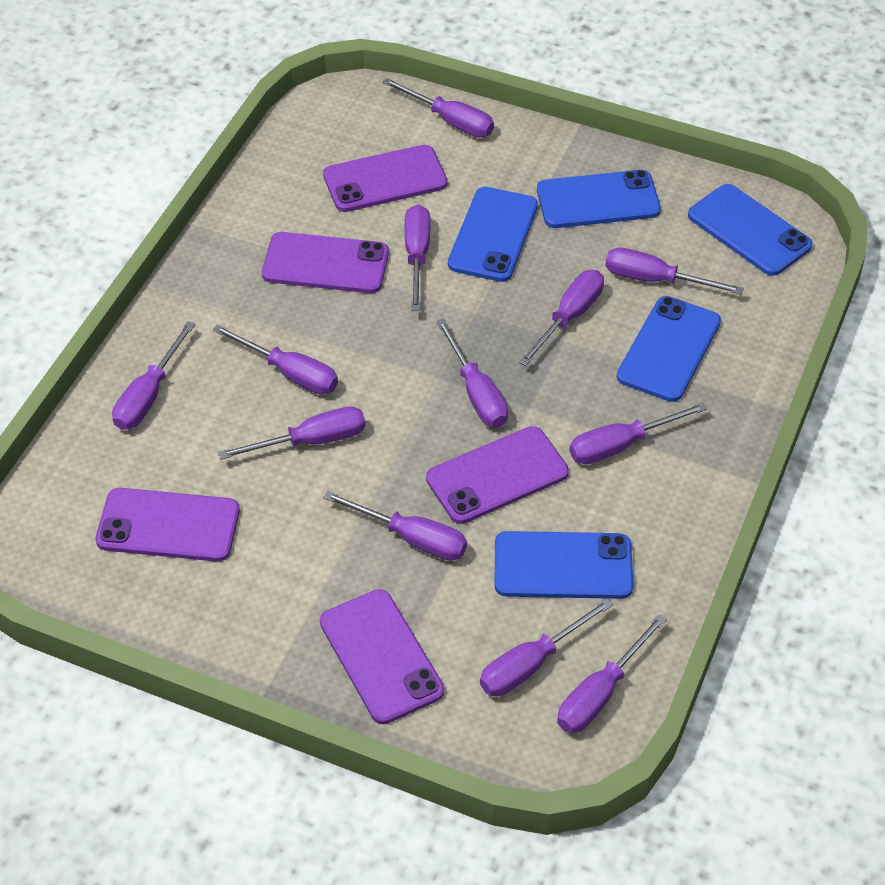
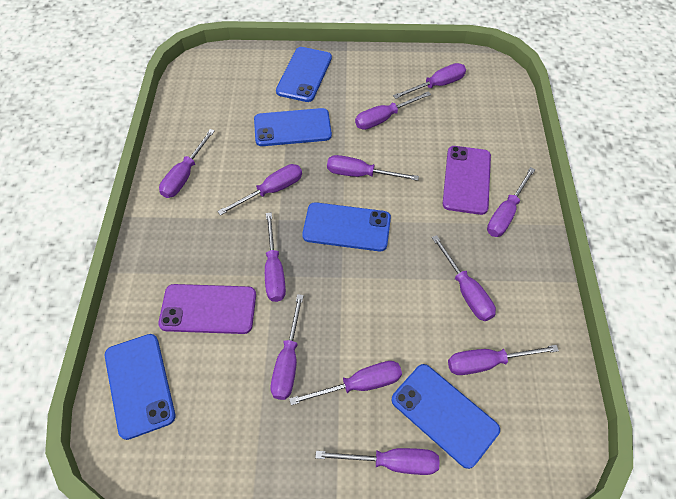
purple phone: 5 -> 2

